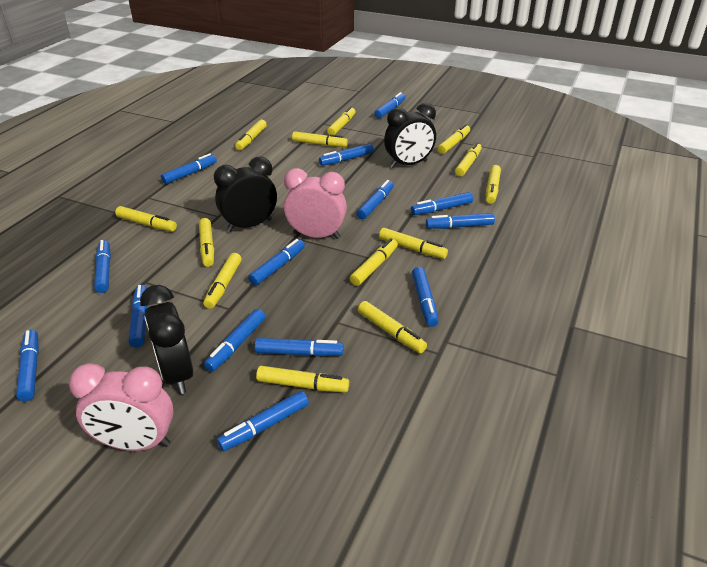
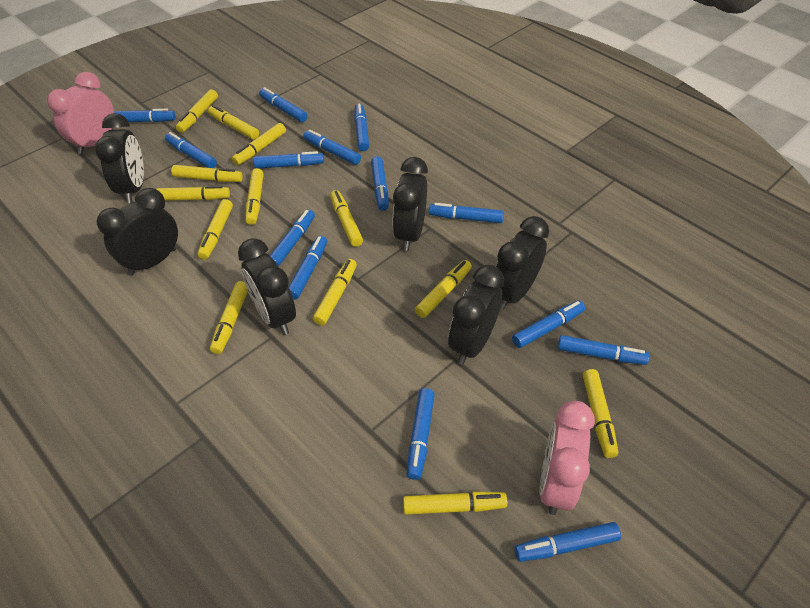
black clock: 3 -> 6

